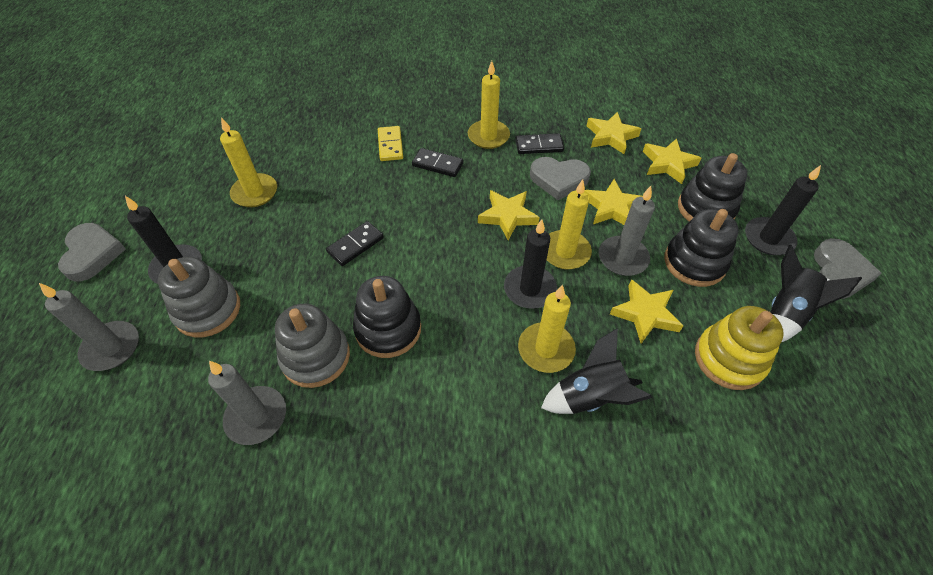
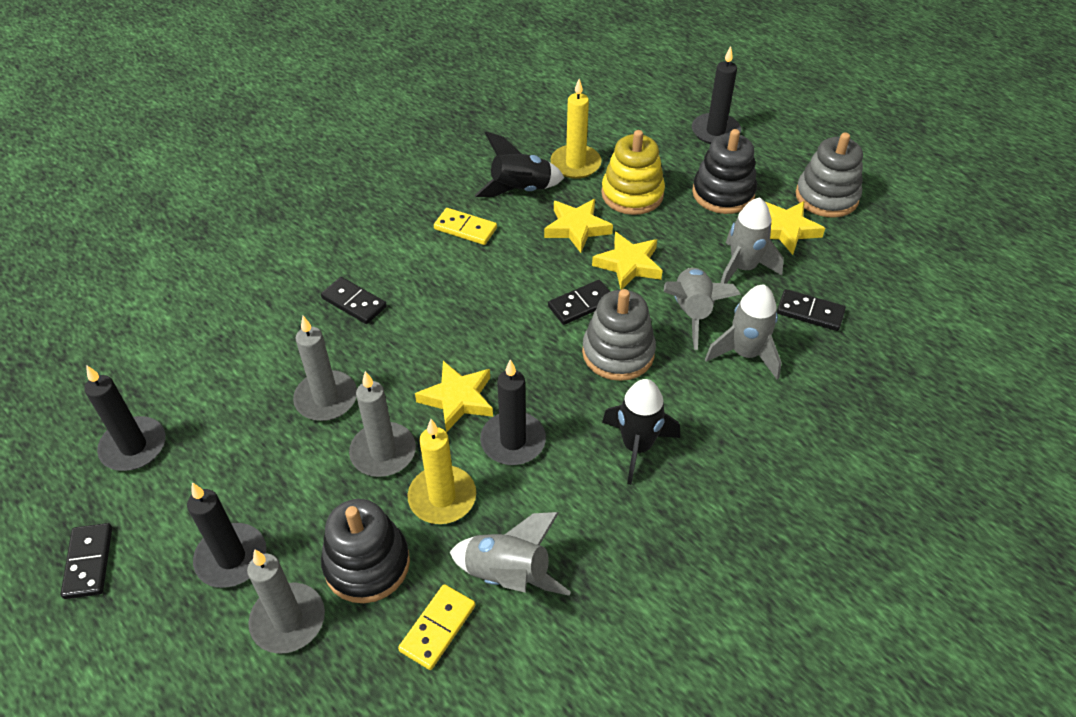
black candle: 3 -> 4
black domino: 3 -> 4
black stacking toy: 3 -> 2
grey heart: 3 -> 0
grey rocket: 0 -> 4
yellow candle: 4 -> 2
yellow domino: 1 -> 2
yellow star: 5 -> 4

